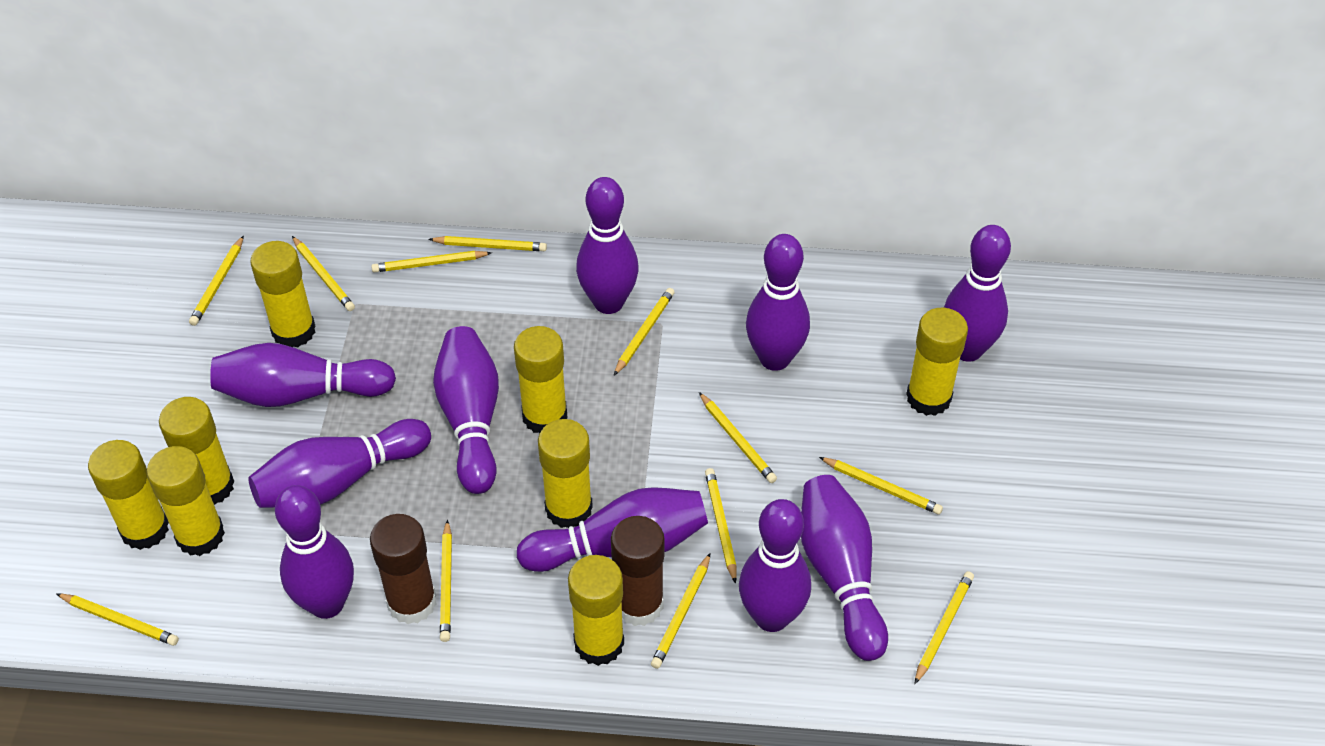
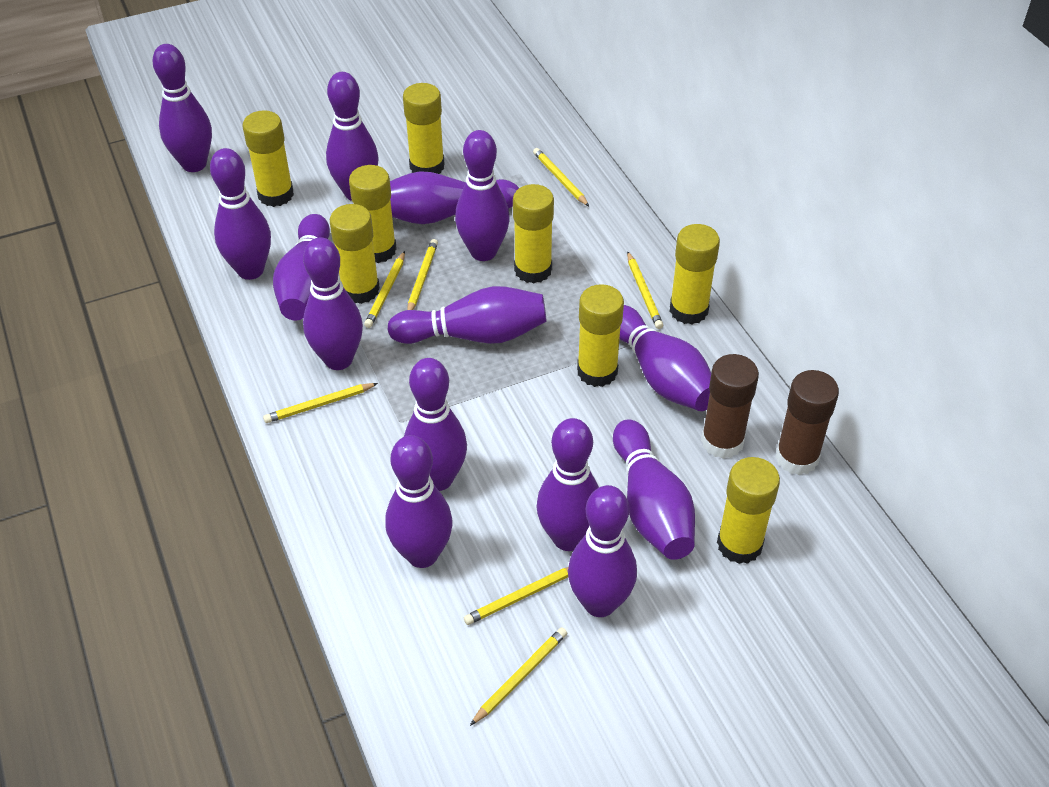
purple bowling pin: 10 -> 14
yellow pencil: 12 -> 7

